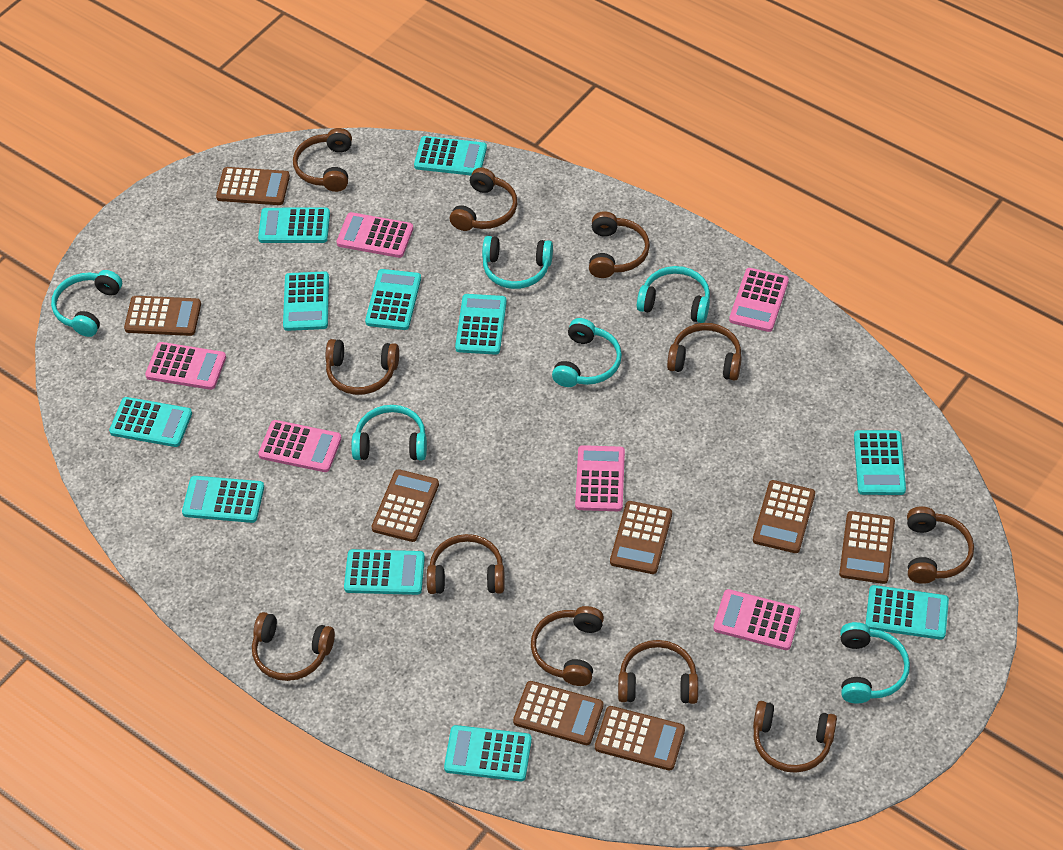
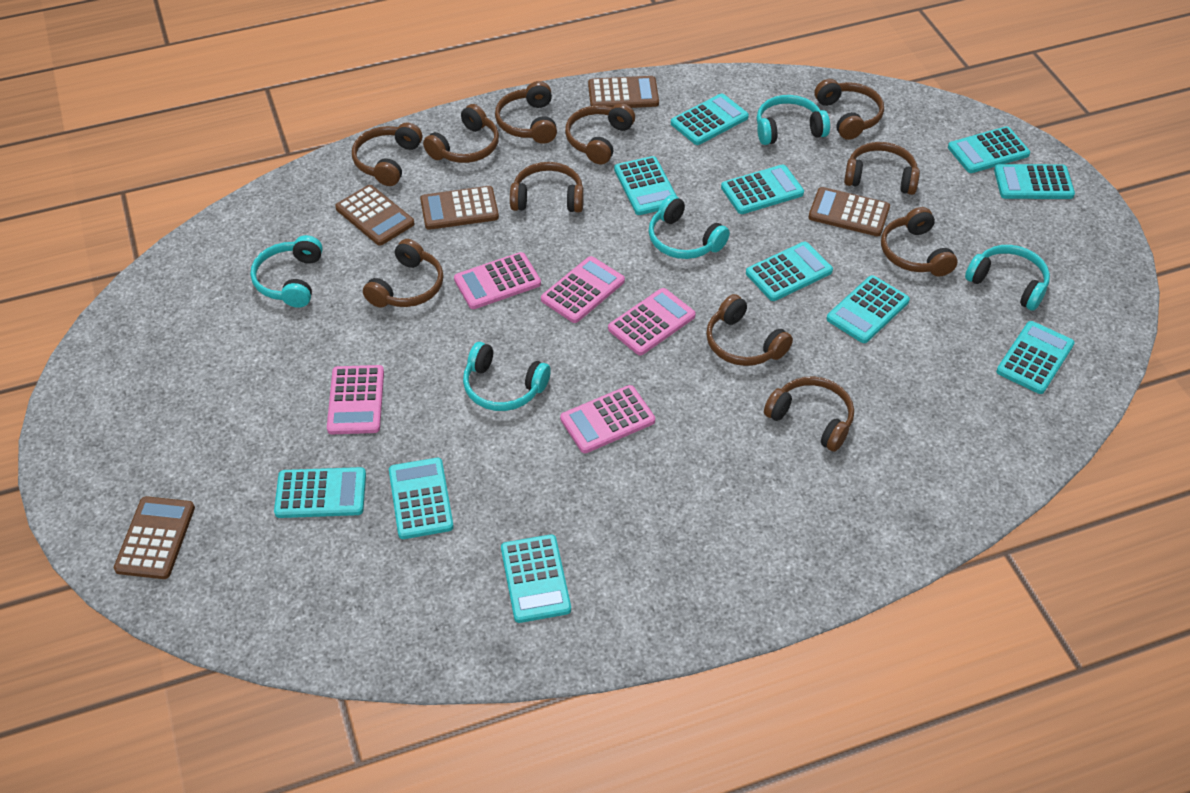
brown calculator: 8 -> 5
pink calculator: 6 -> 5
turquoise headphones: 6 -> 5

